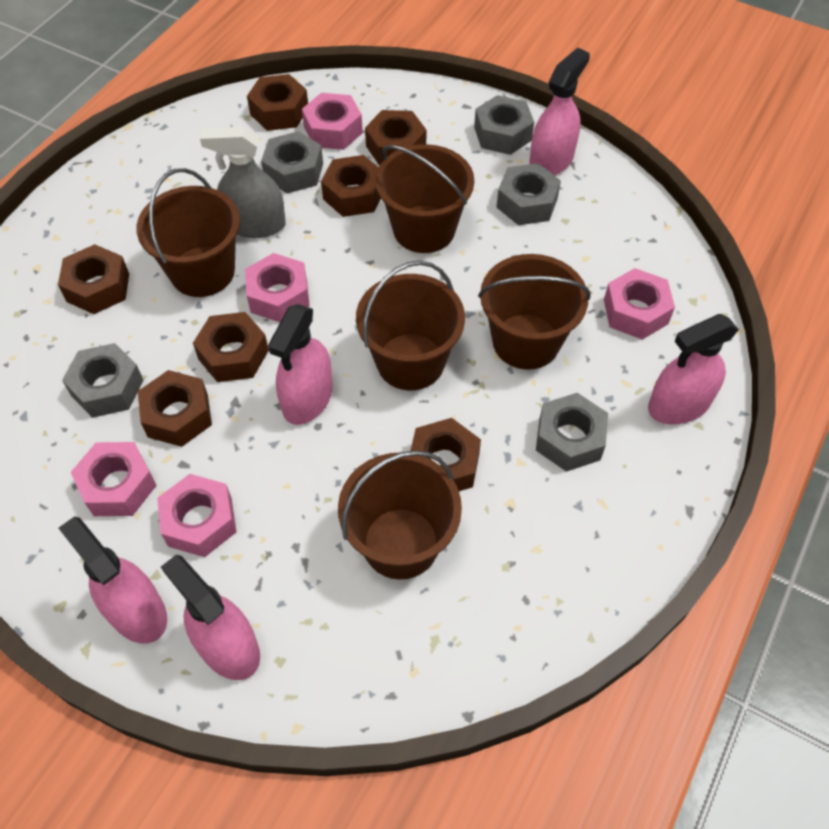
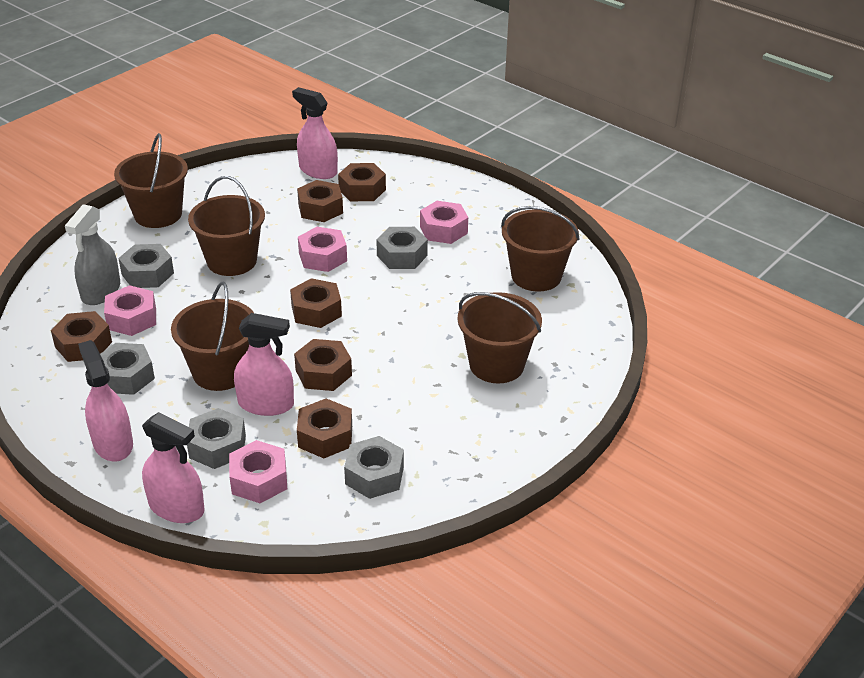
brown nut: 7 -> 6
pink nut: 5 -> 4
pink spray bottle: 5 -> 4

